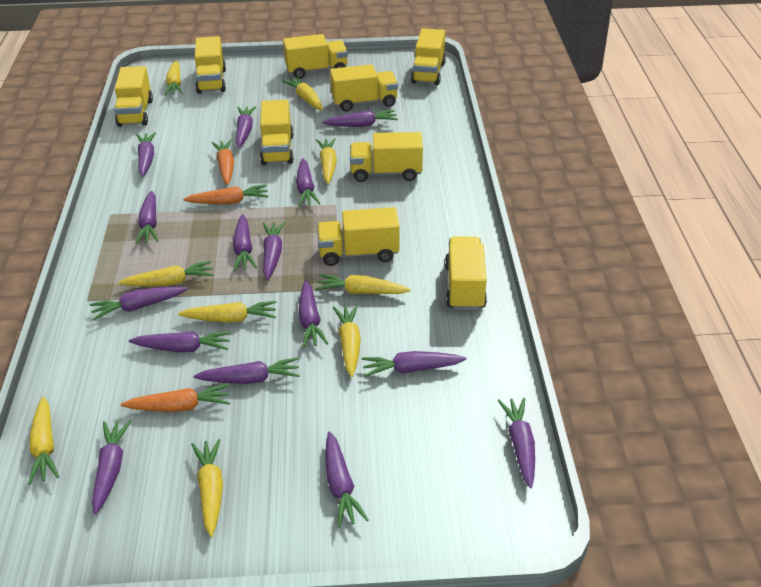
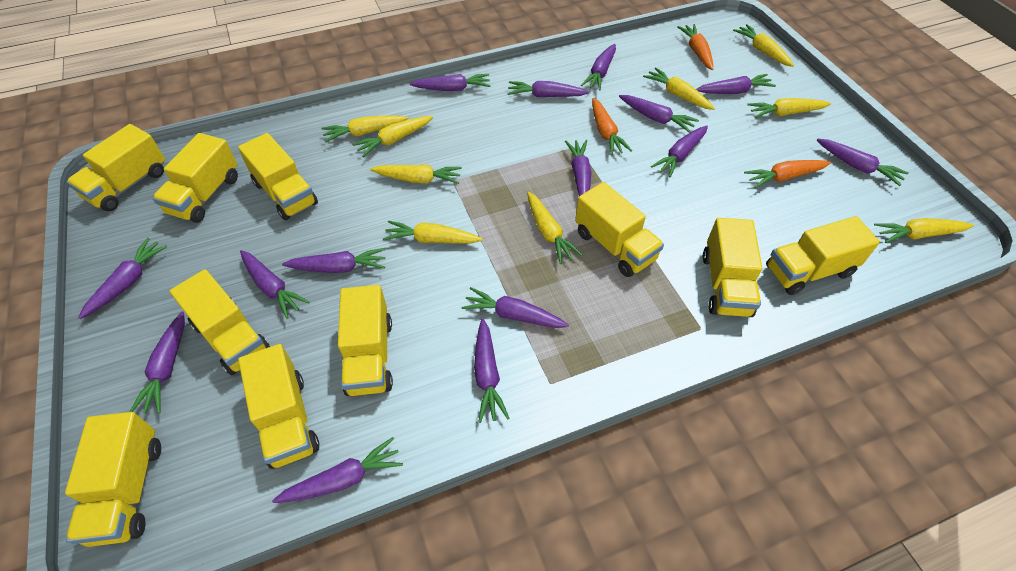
yellow truck: 9 -> 10

